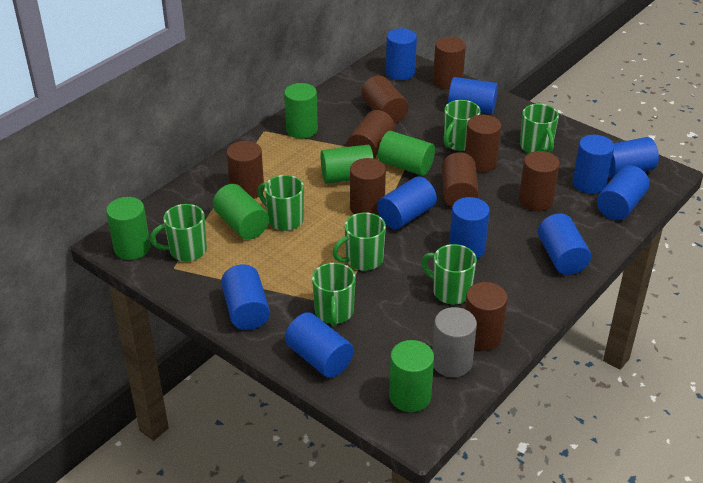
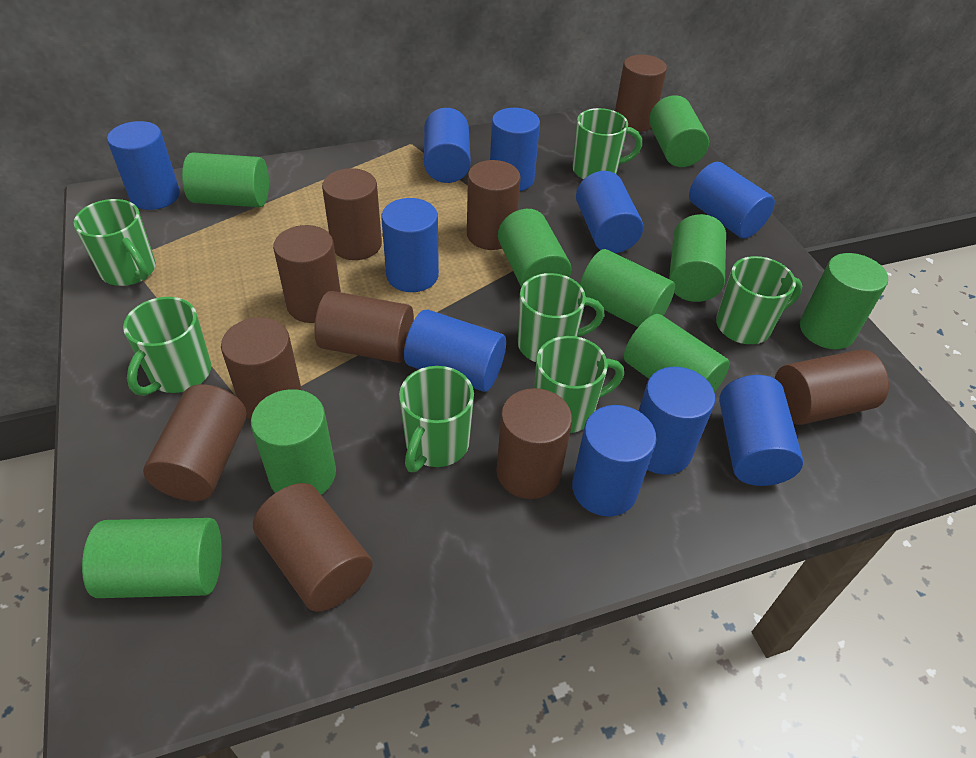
brown cylinder: 9 -> 10
green cylinder: 6 -> 9
grey cylinder: 1 -> 0

